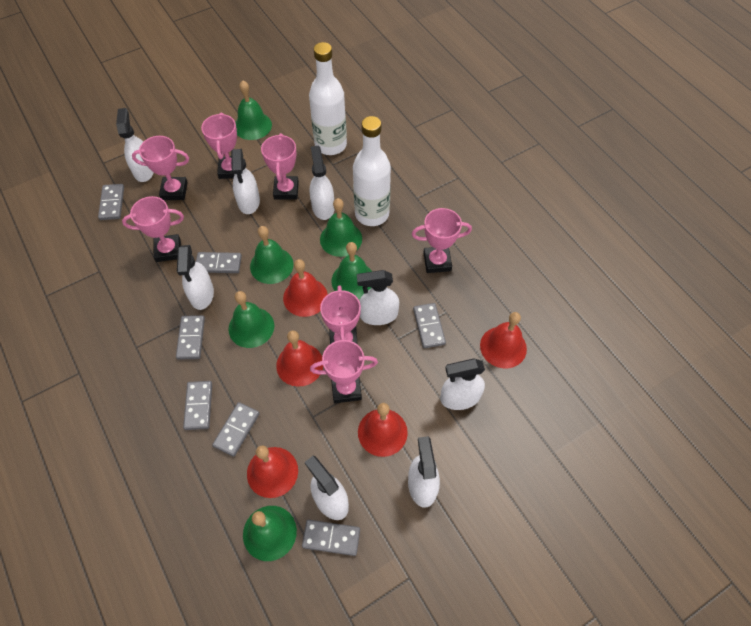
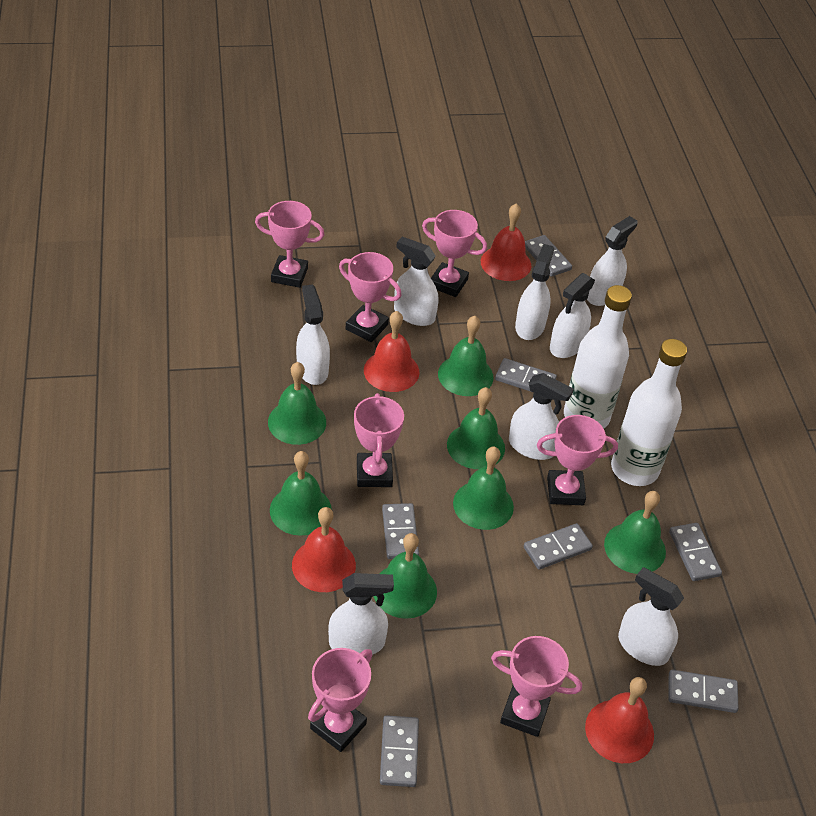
green bell: 6 -> 7
red bell: 5 -> 4

